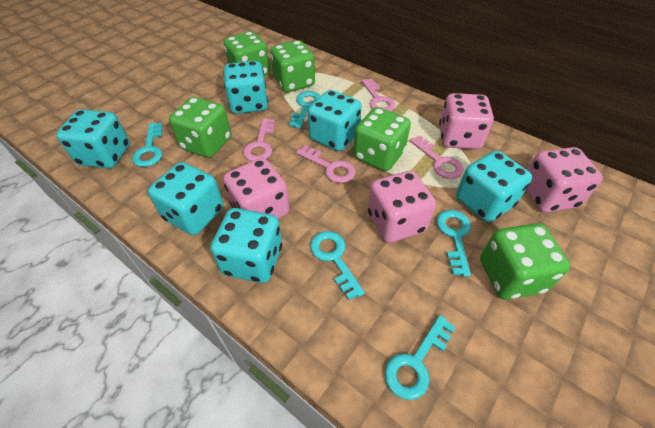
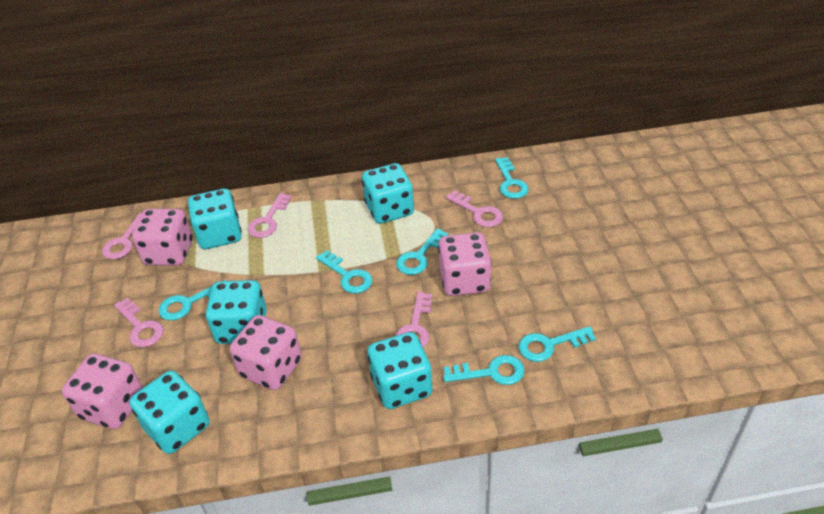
green dice: 5 -> 0
pink key: 4 -> 5
turquoise dice: 6 -> 5
turquoise key: 5 -> 6

